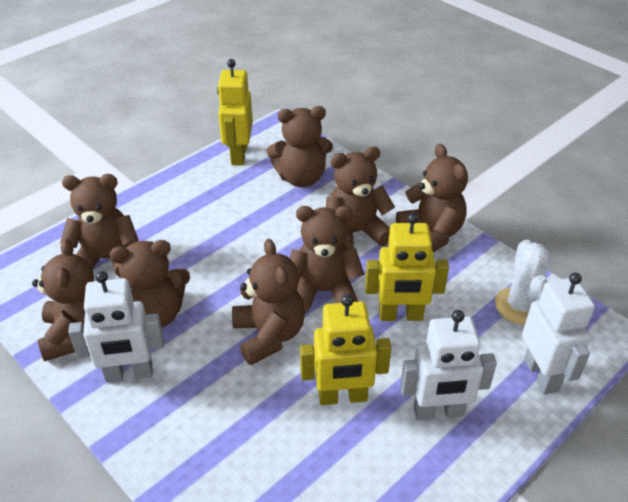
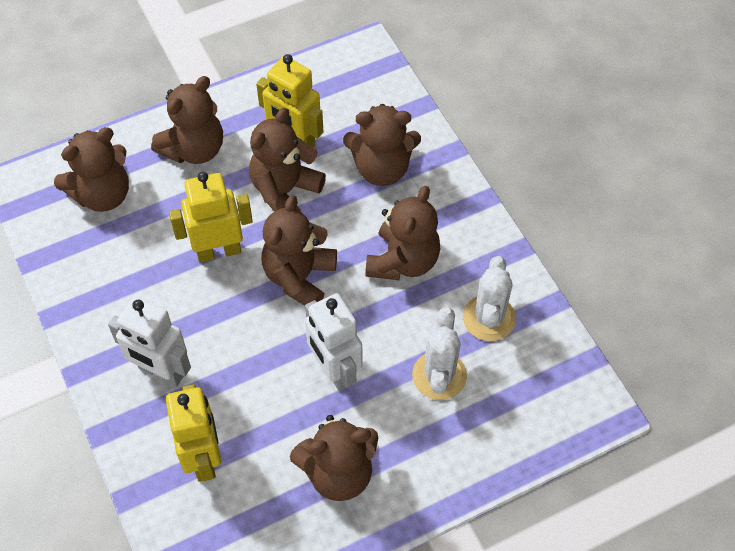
brown teddy bear: 8 -> 7
white cactus: 1 -> 2
white robot: 3 -> 2

